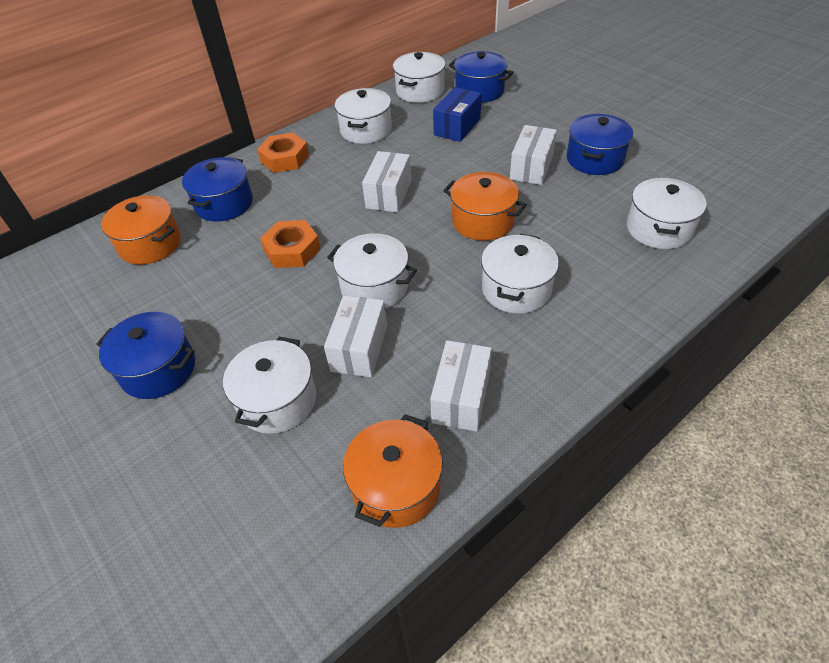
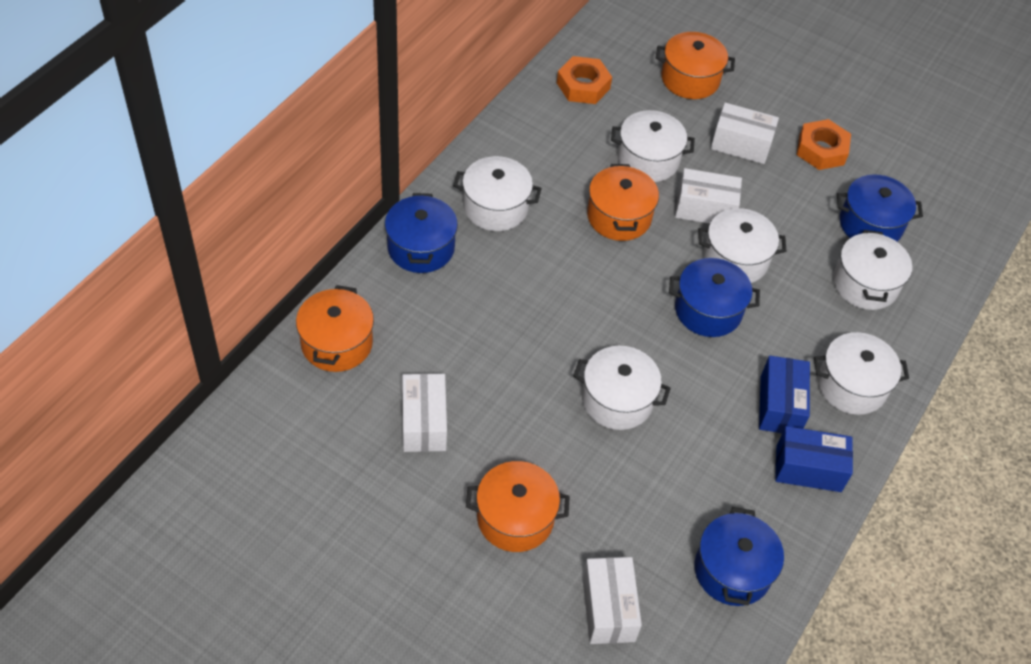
blue box: 1 -> 2
orange pot: 3 -> 4

